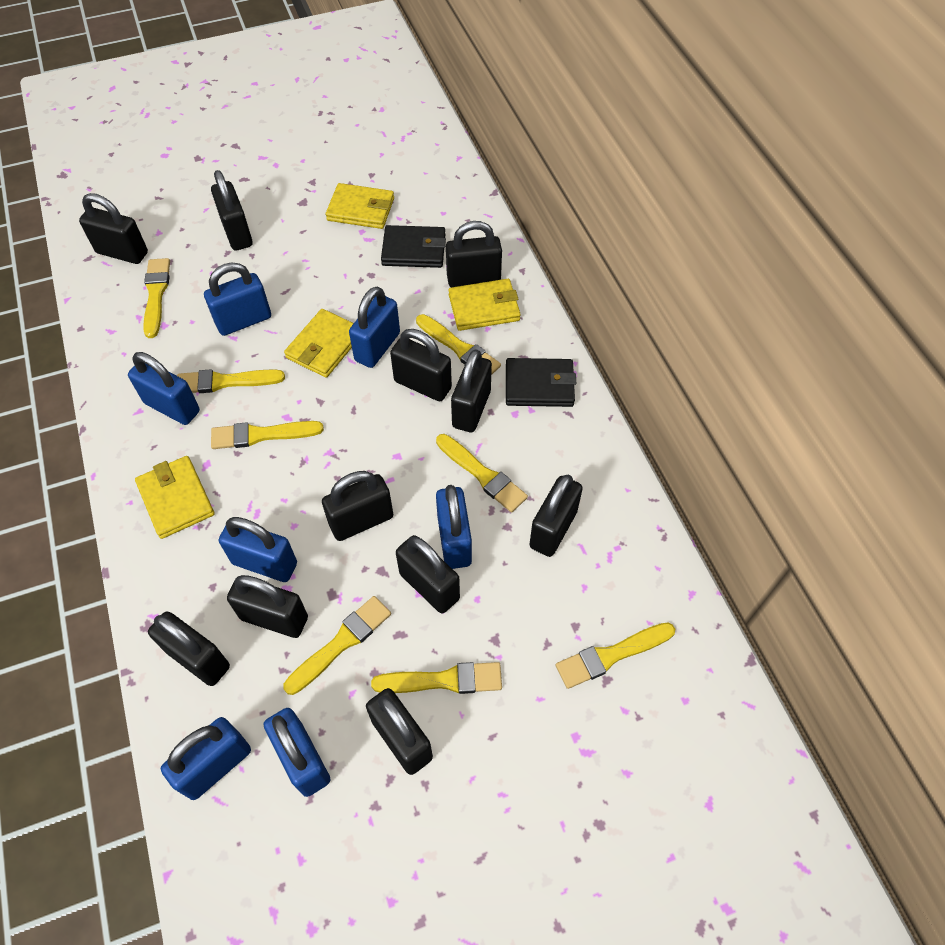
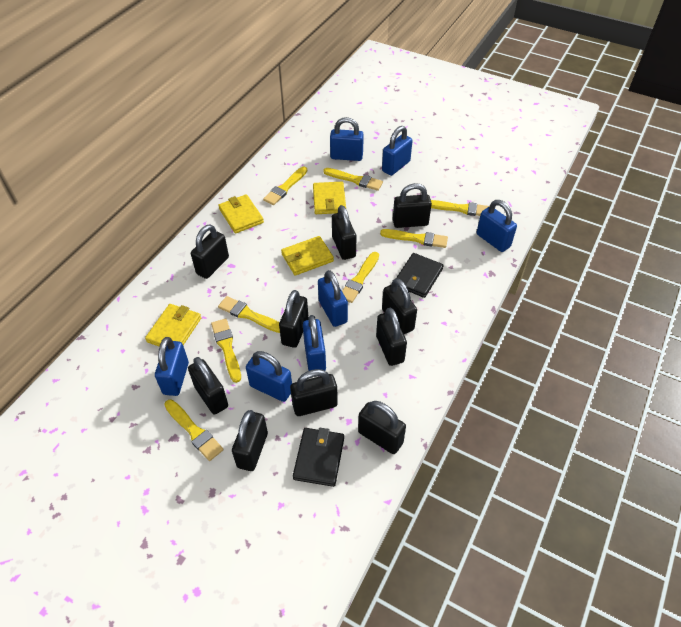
black padlock: 11 -> 10

